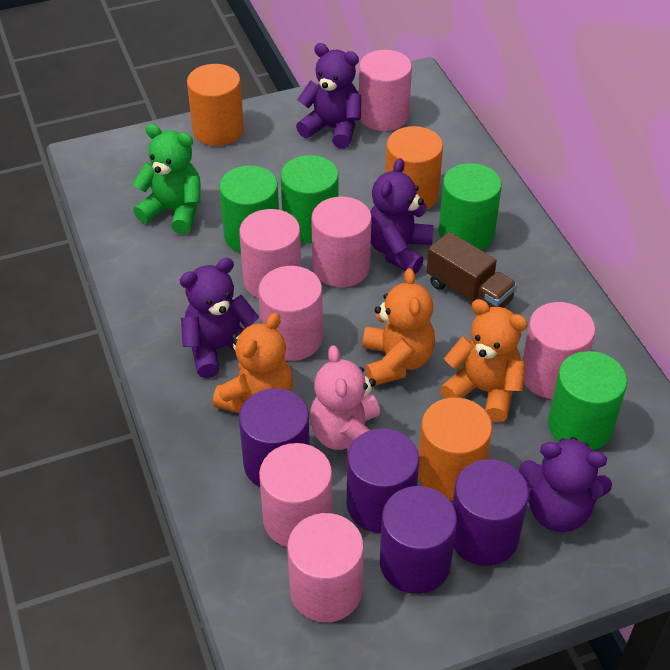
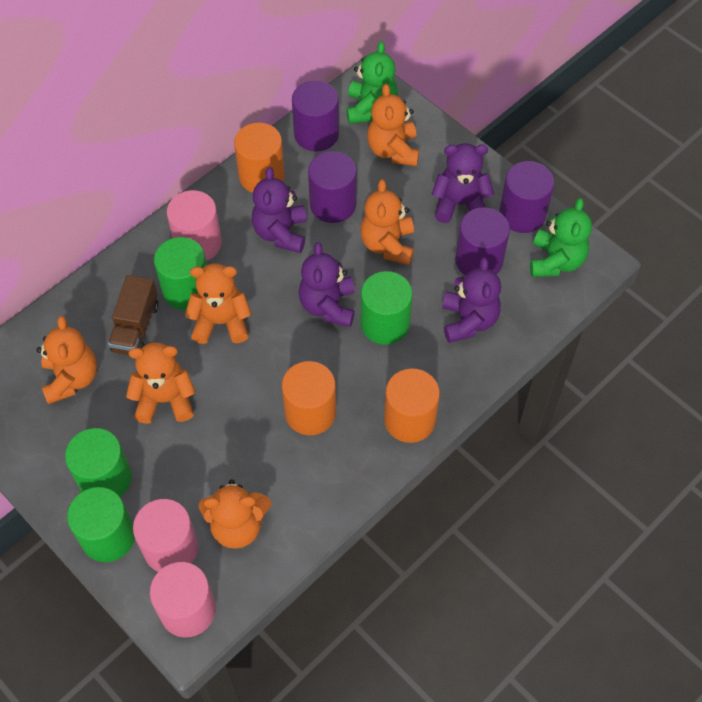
green teddy bear: 1 -> 2
orange teddy bear: 3 -> 6
pink cylinder: 7 -> 3
pink teddy bear: 1 -> 0

